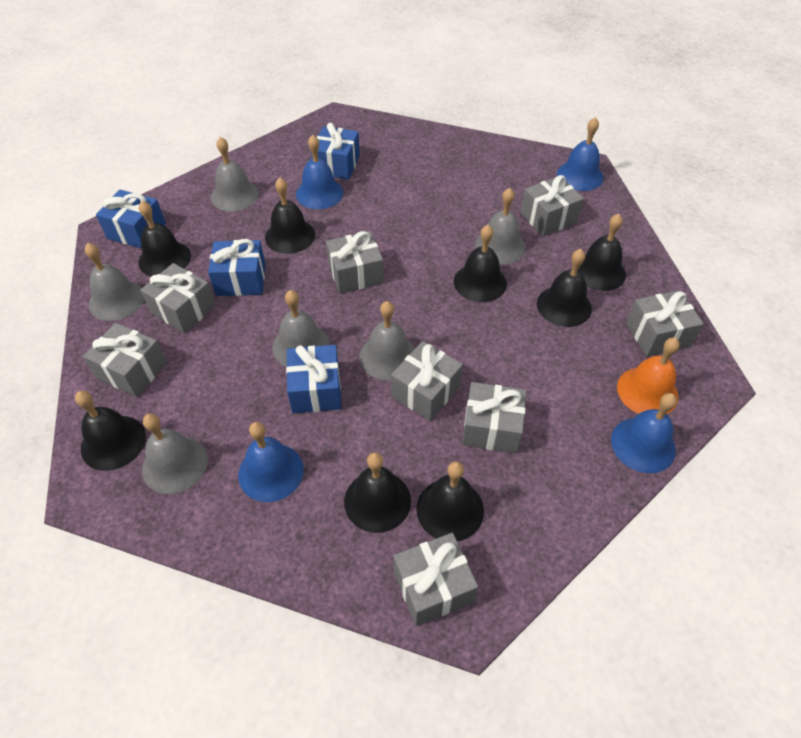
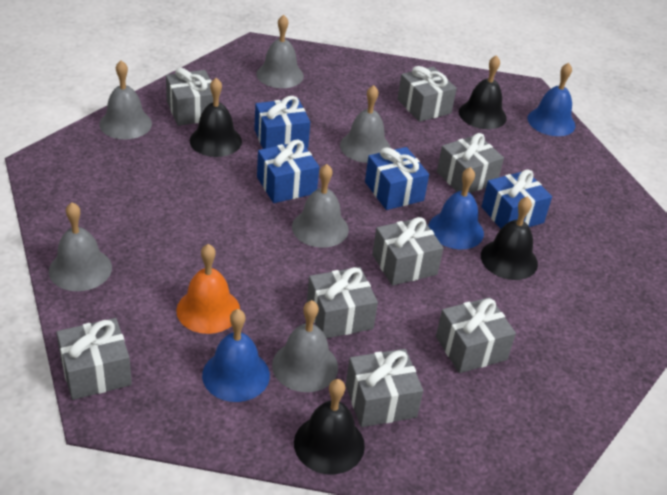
black bell: 8 -> 4
blue bell: 4 -> 3

